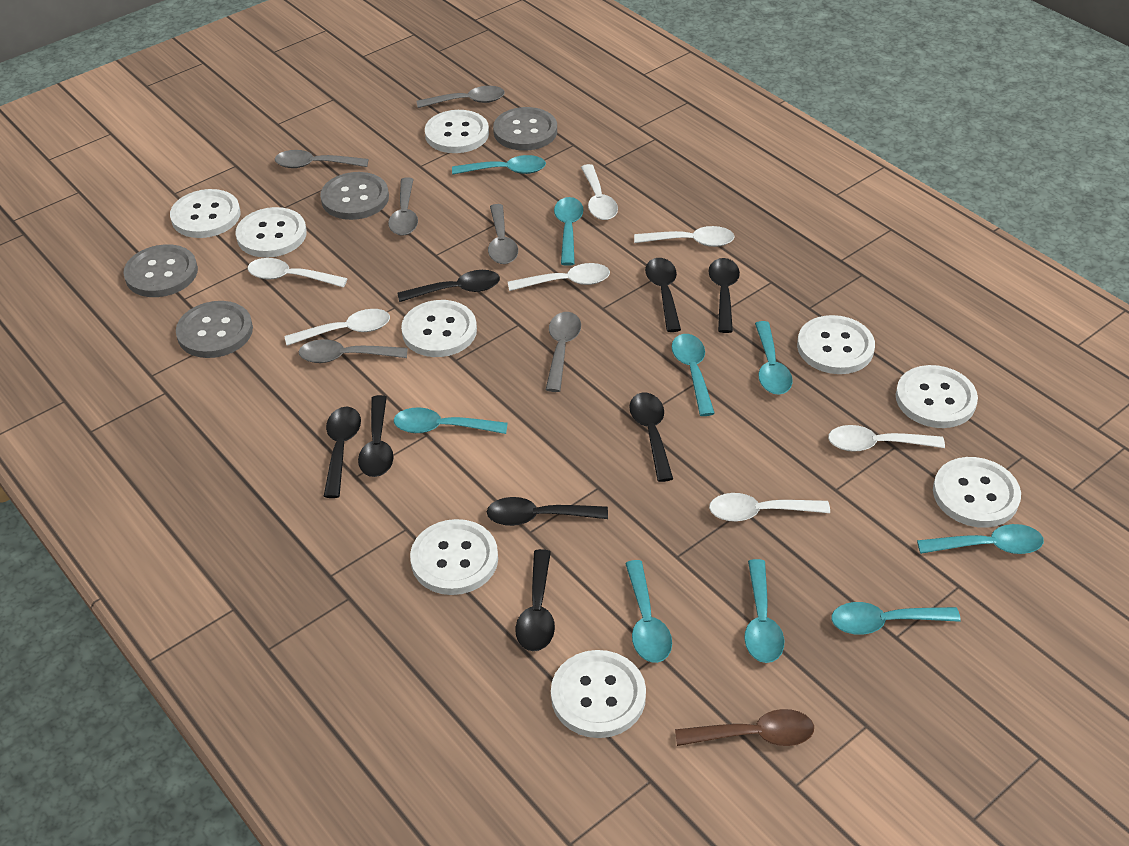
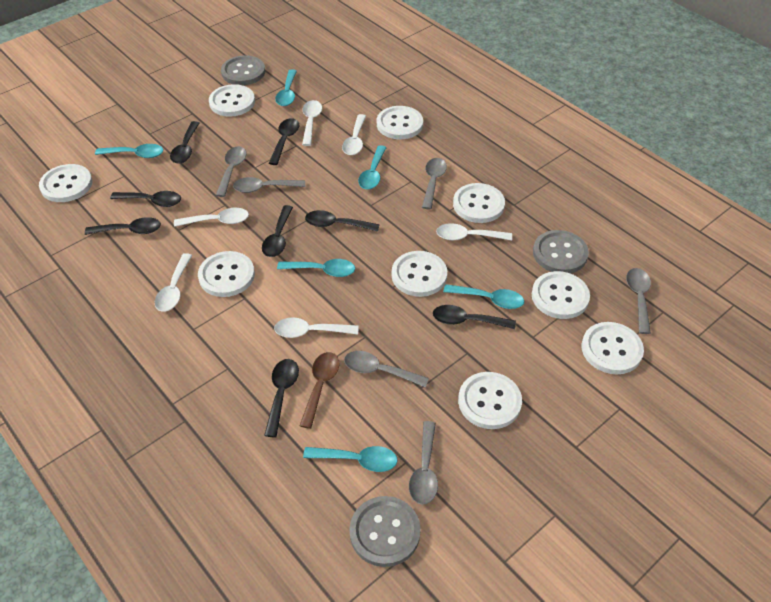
grey button: 4 -> 3
turquoise spoon: 9 -> 6
white spoon: 7 -> 6

